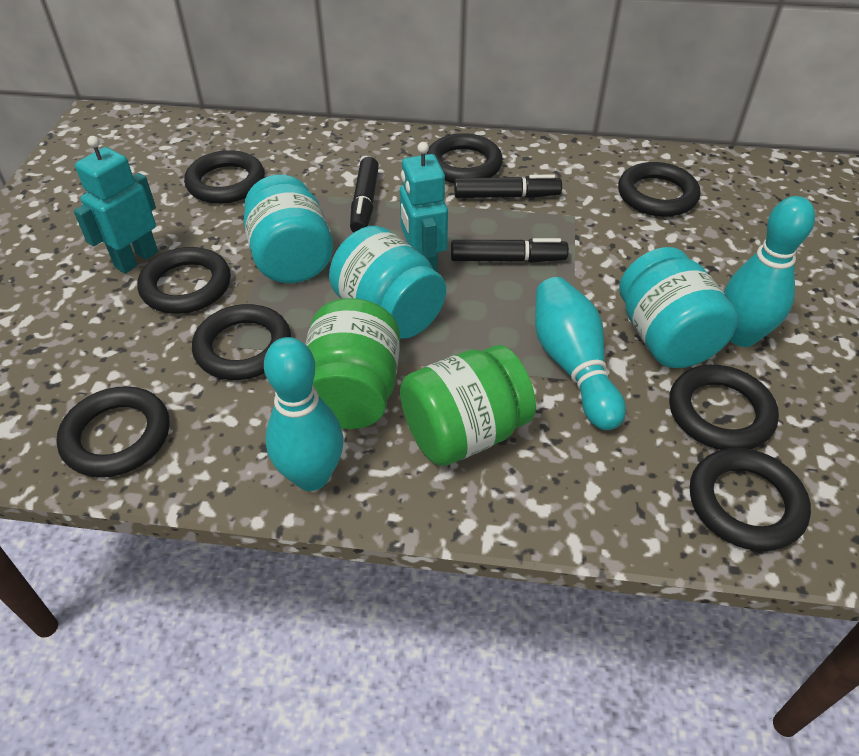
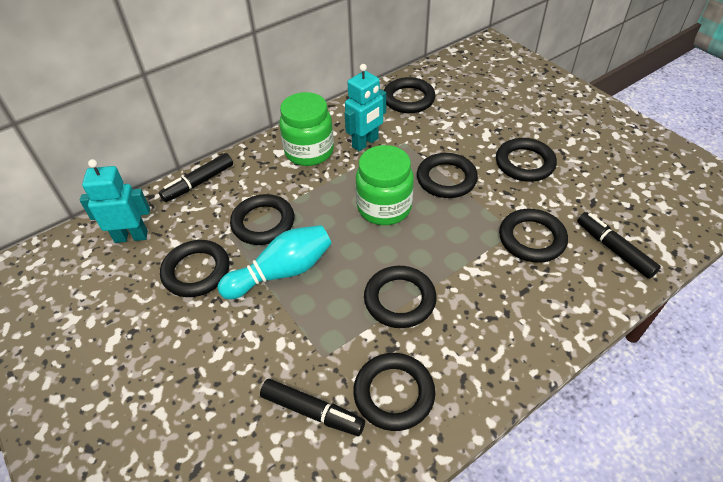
turquoise bowling pin: 3 -> 1
turquoise jar: 3 -> 0

